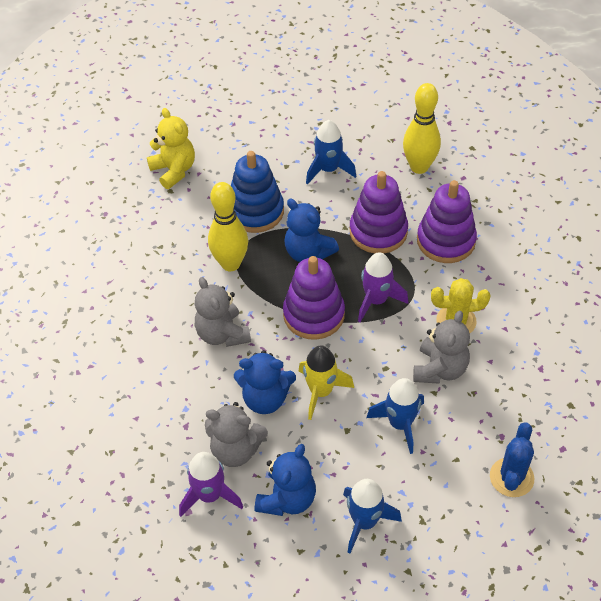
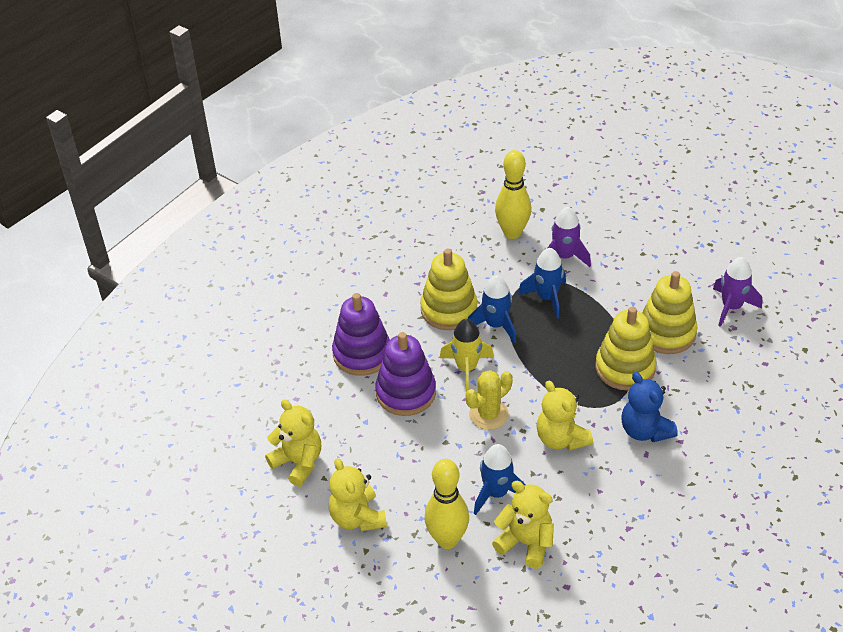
blue cactus: 1 -> 0
blue stacking toy: 1 -> 0
blue teddy bear: 3 -> 1
grey teddy bear: 3 -> 0
purple stacking toy: 3 -> 2
yellow stacking toy: 0 -> 3
yellow teddy bear: 1 -> 4

